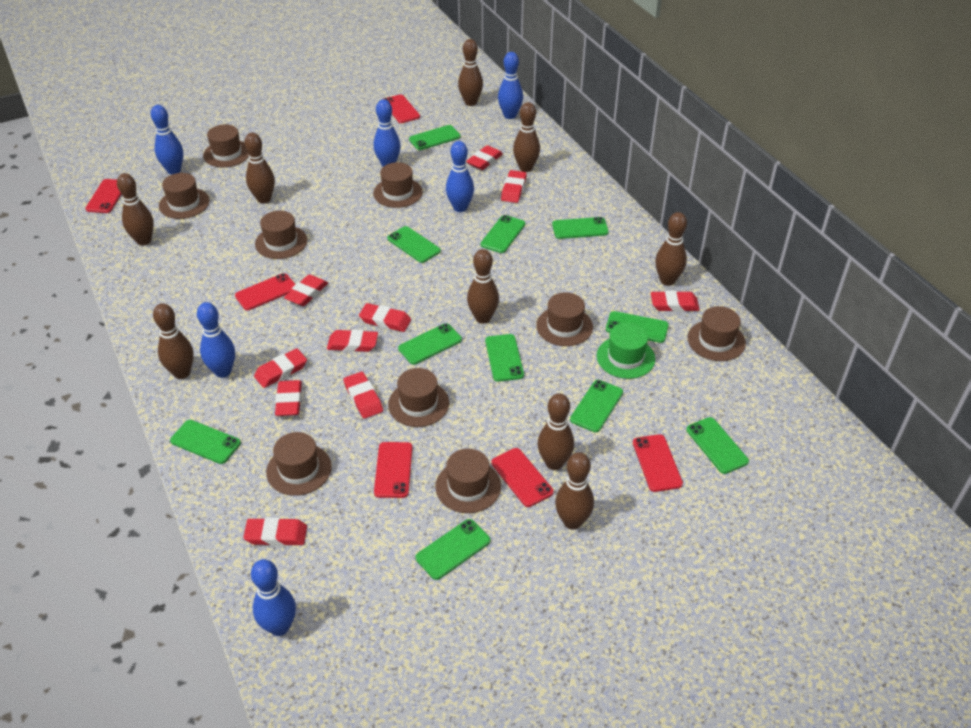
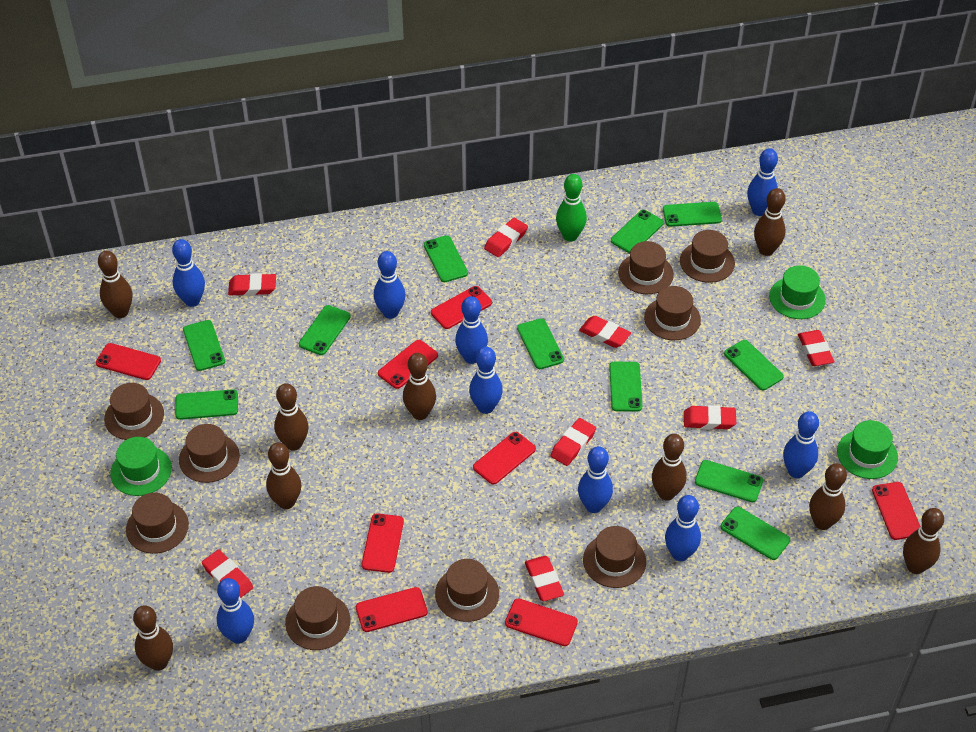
blue bowling pin: 6 -> 9
green bowling pin: 0 -> 1
green hat: 1 -> 3
red eraser: 10 -> 8
red phone: 6 -> 8

